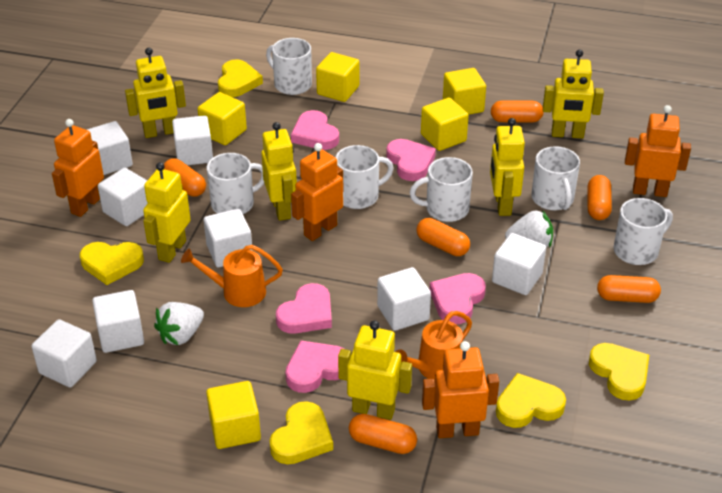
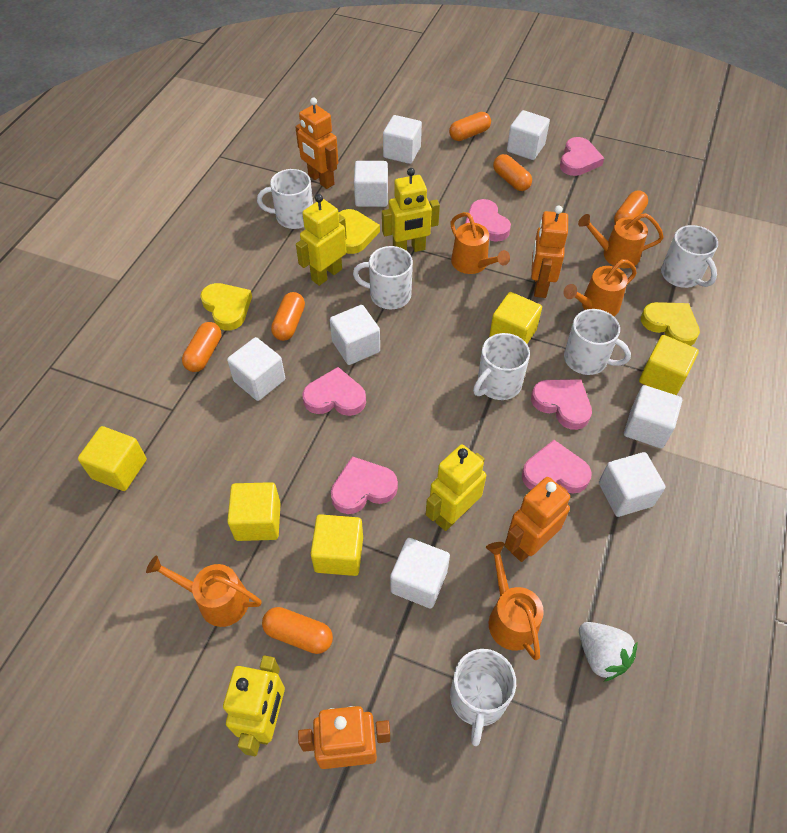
orange watering can: 2 -> 5
pink heart: 5 -> 6
white strawberry: 2 -> 1
yellow heart: 5 -> 3
yellow robot: 6 -> 4

